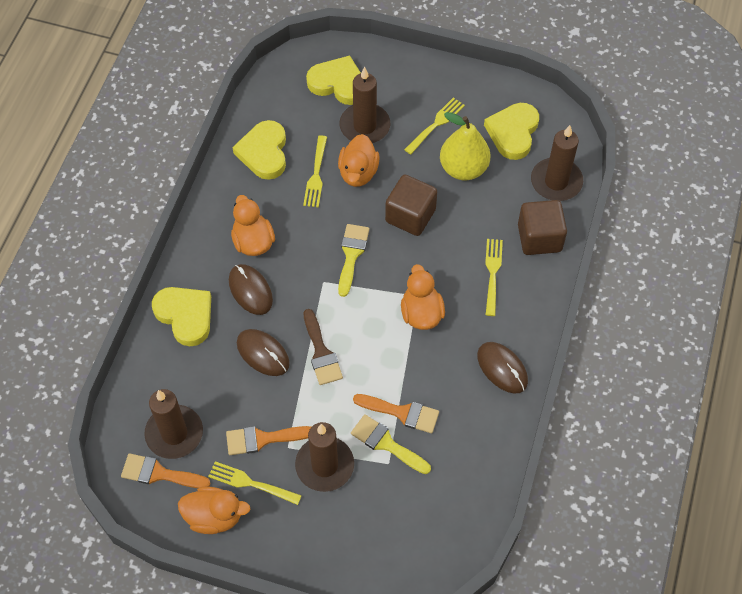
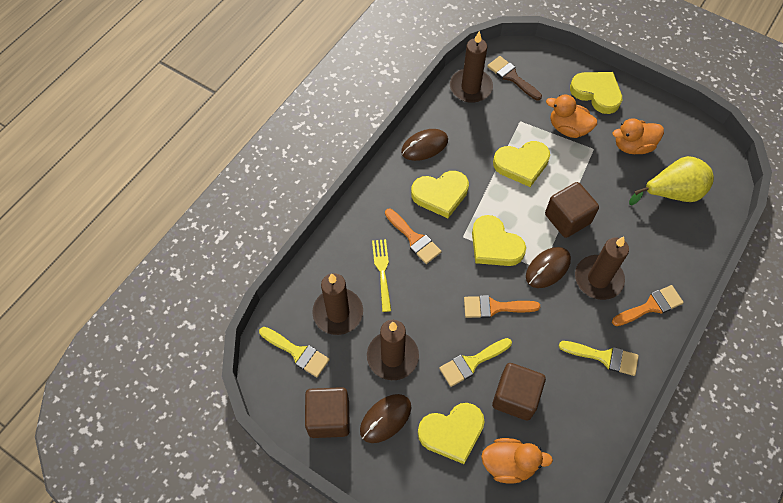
brown cube: 2 -> 3
orange duck: 4 -> 3
yellow brush: 2 -> 3
yellow fork: 4 -> 1
yellow heart: 4 -> 5

